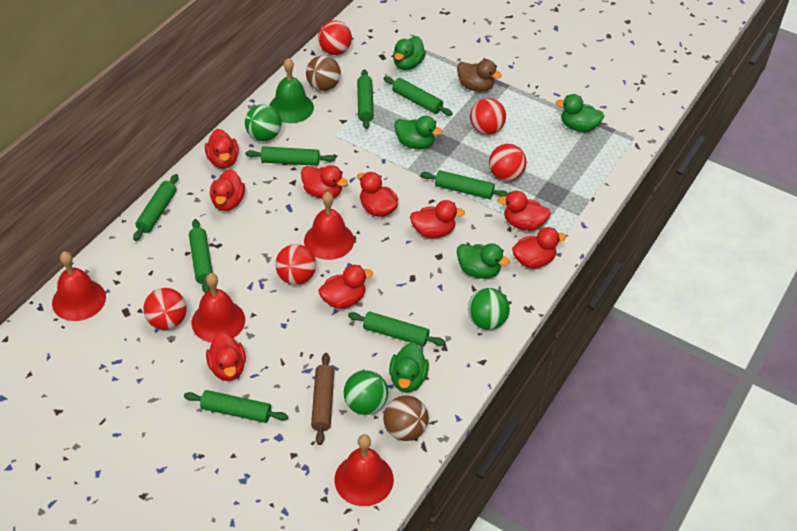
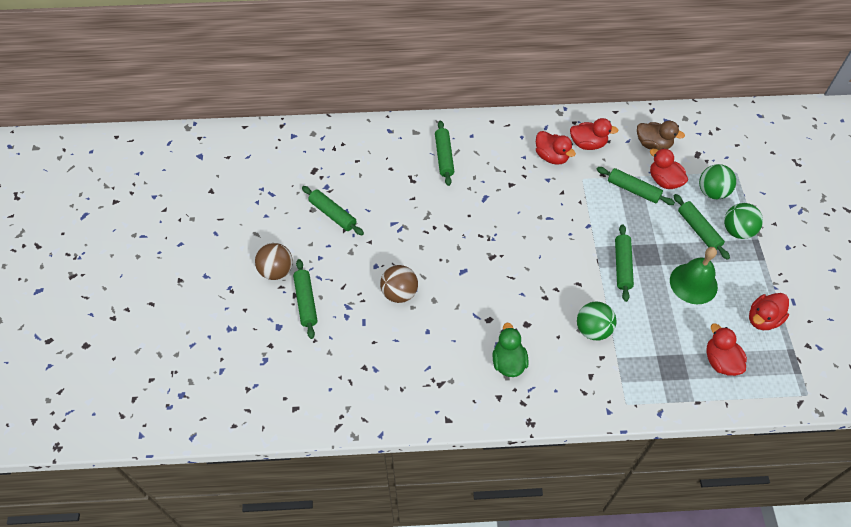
brown rolling pin: 1 -> 0
green duck: 5 -> 1
green rolling pin: 8 -> 6
red ball: 5 -> 0
red bell: 4 -> 0
red duck: 9 -> 5

